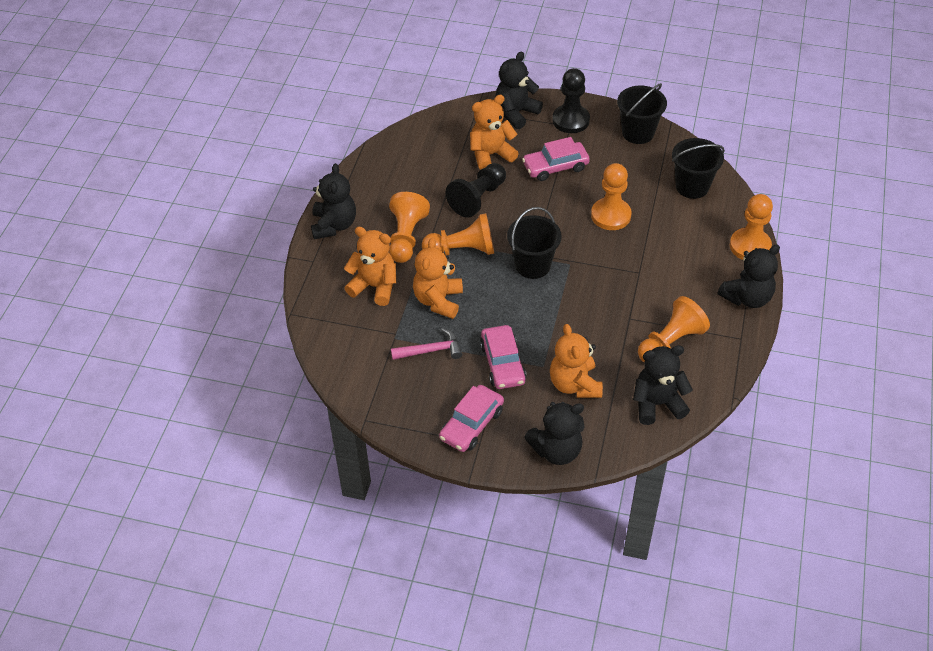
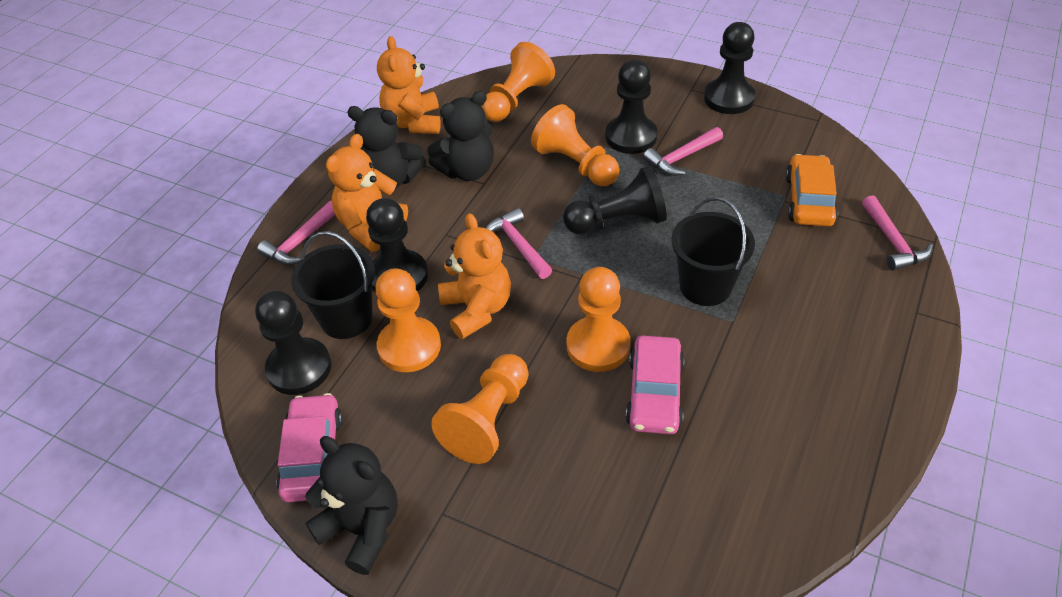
black bucket: 3 -> 2
black pawn: 2 -> 5
black teddy bear: 5 -> 3
orange car: 0 -> 1
orange teddy bear: 4 -> 3
pink car: 3 -> 2
pink hammer: 1 -> 4

